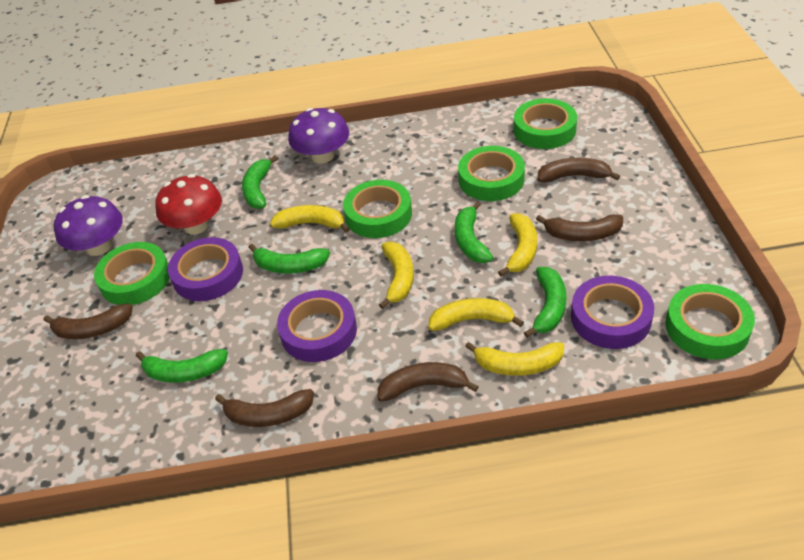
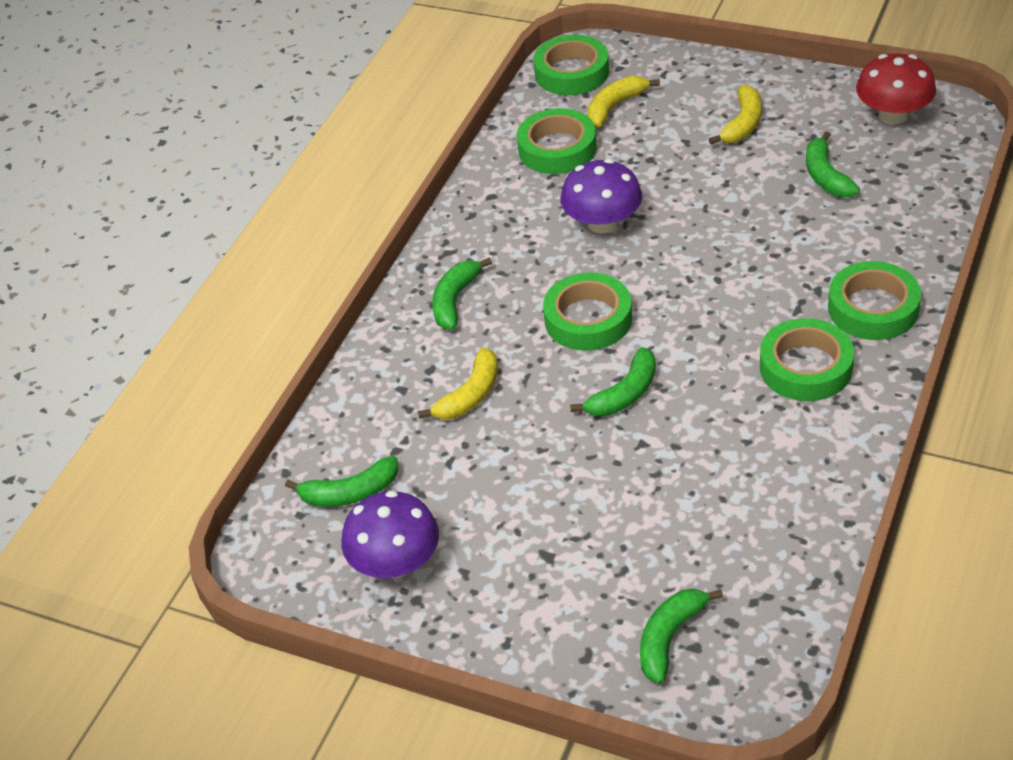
brown banana: 5 -> 0
purple tape: 3 -> 0
yellow banana: 5 -> 3

